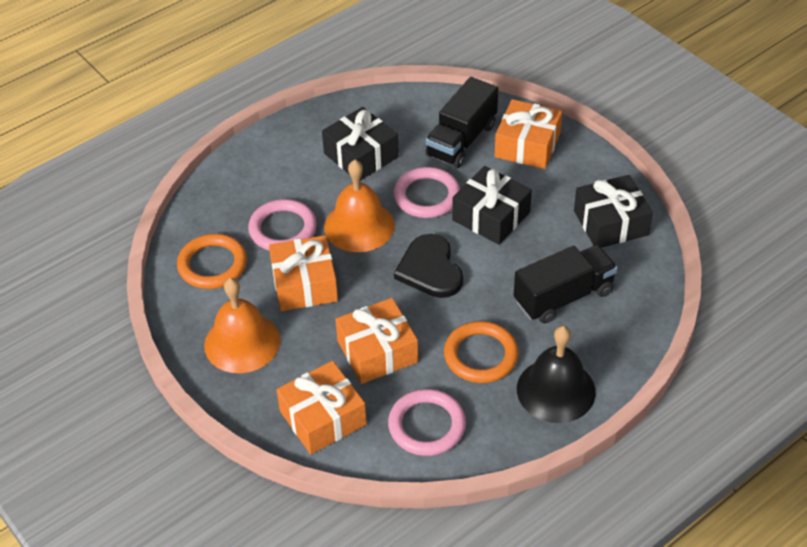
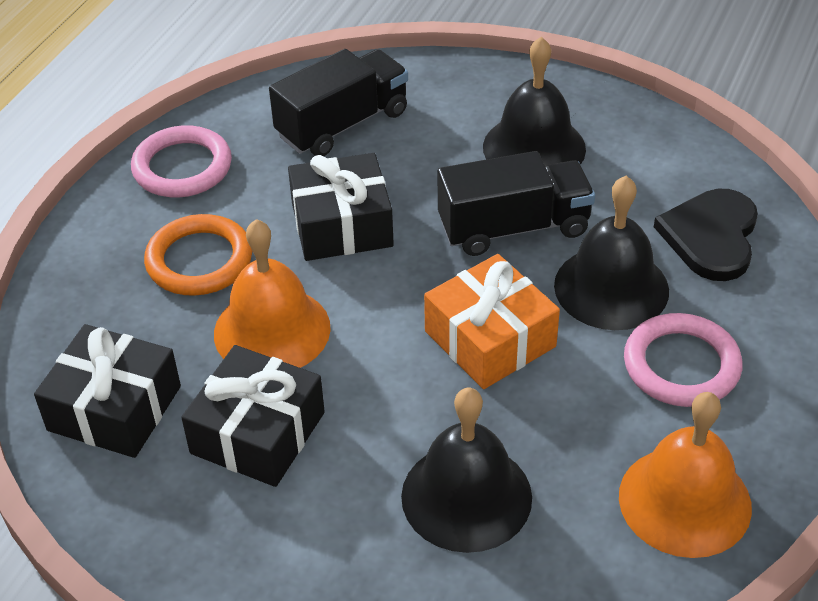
black bell: 1 -> 3
orange gift: 4 -> 1
orange ring: 2 -> 1
pink ring: 3 -> 2

